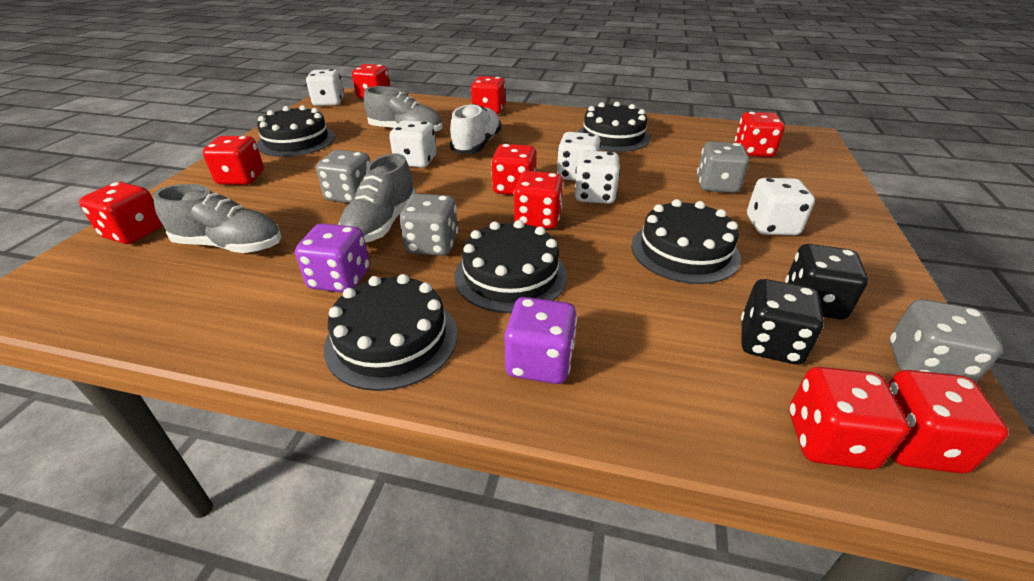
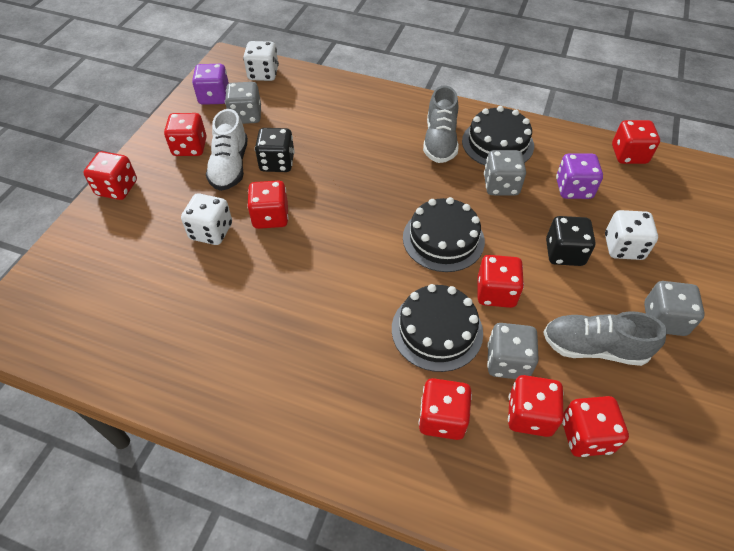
black cake: 5 -> 3
grey shoe: 3 -> 2
red dice: 9 -> 8
white dice: 5 -> 3

